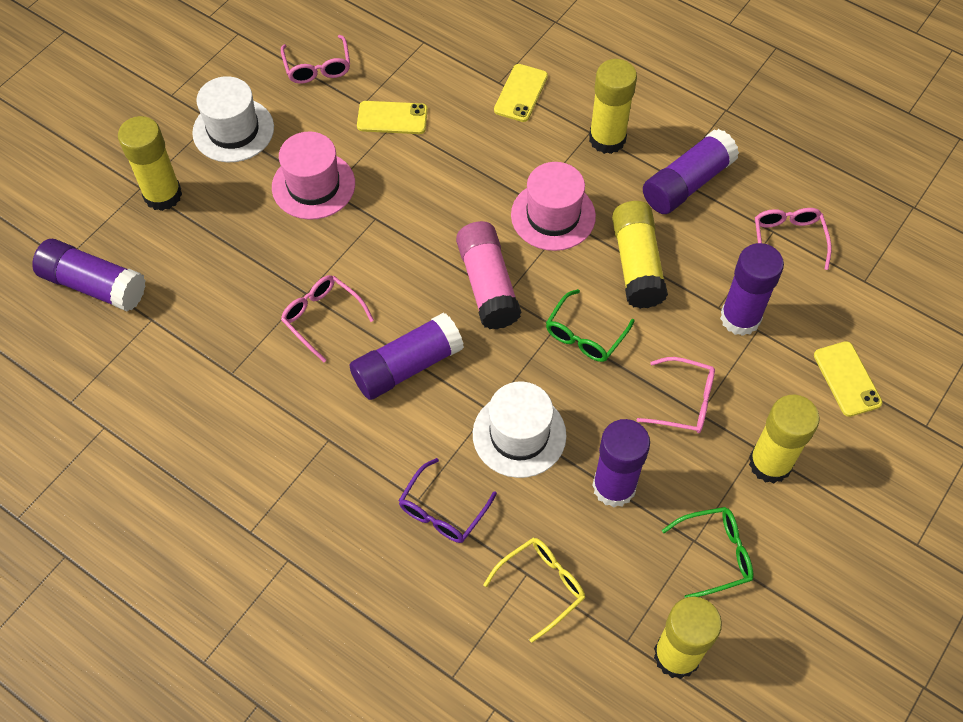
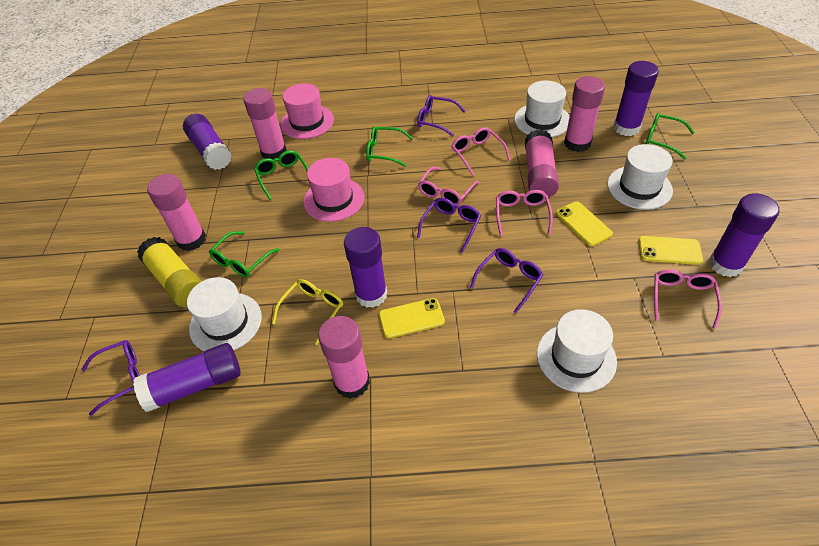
green glasses: 2 -> 4
pink glue stick: 1 -> 5
purple glasses: 1 -> 4
white hat: 2 -> 4
yellow glue stick: 5 -> 1

